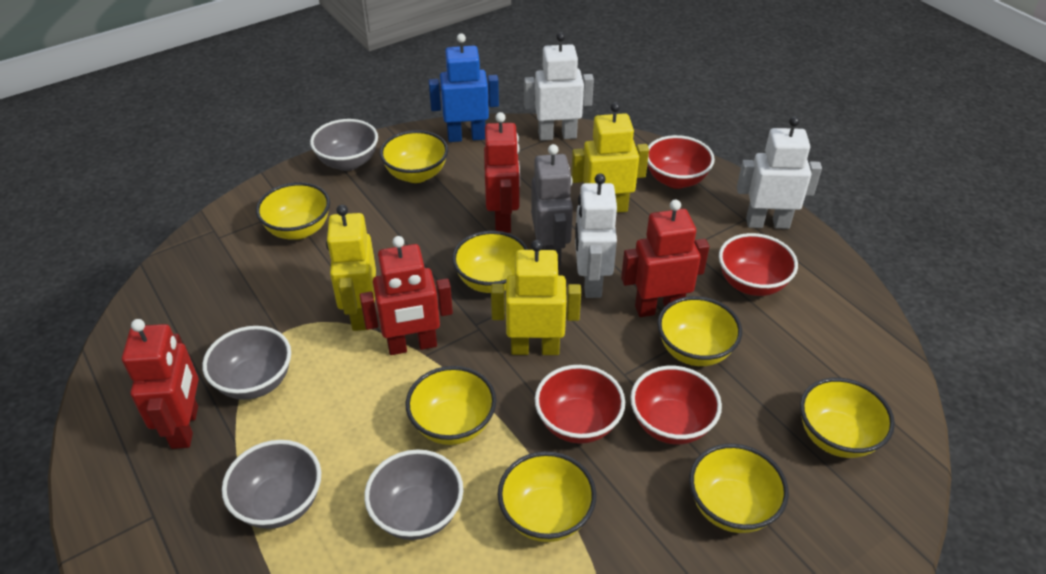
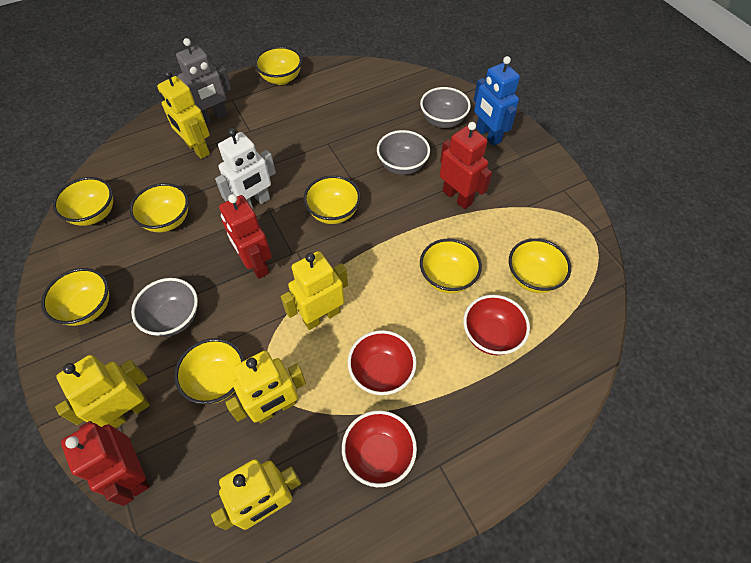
grey bowl: 4 -> 3
red bowl: 4 -> 3
red robot: 4 -> 3
white robot: 3 -> 1
yellow robot: 3 -> 5

